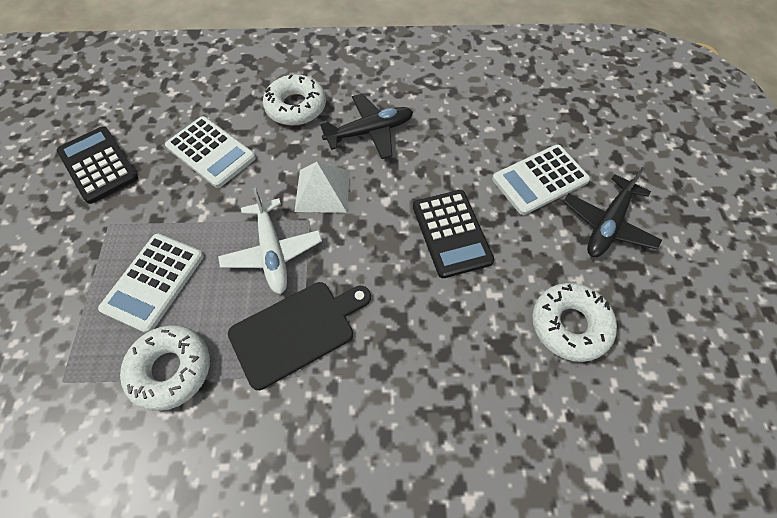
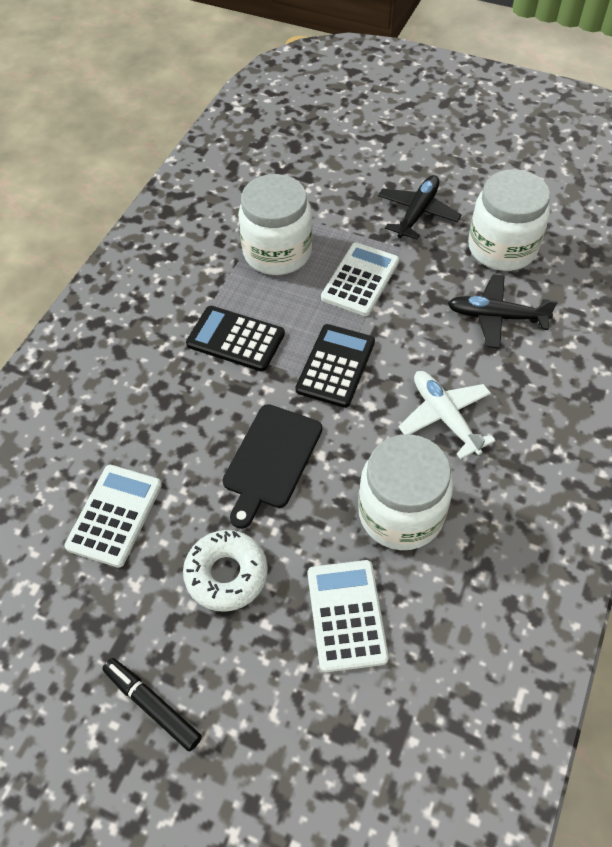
black marker: 0 -> 1
white donut: 3 -> 1
white jar: 0 -> 3
white pyramid: 1 -> 0

